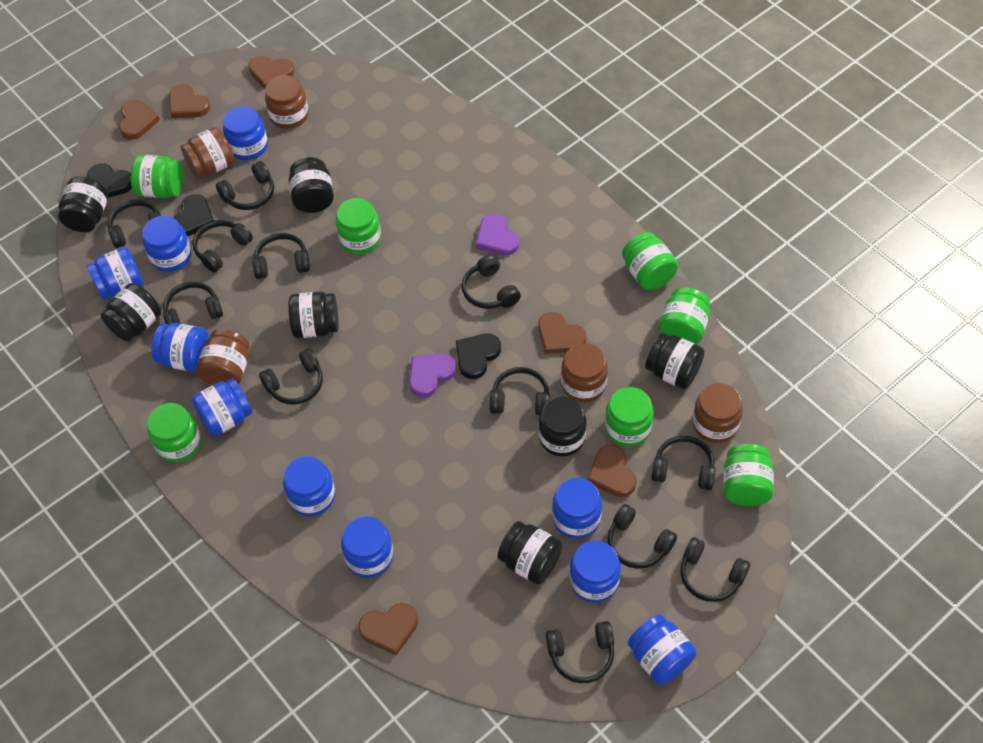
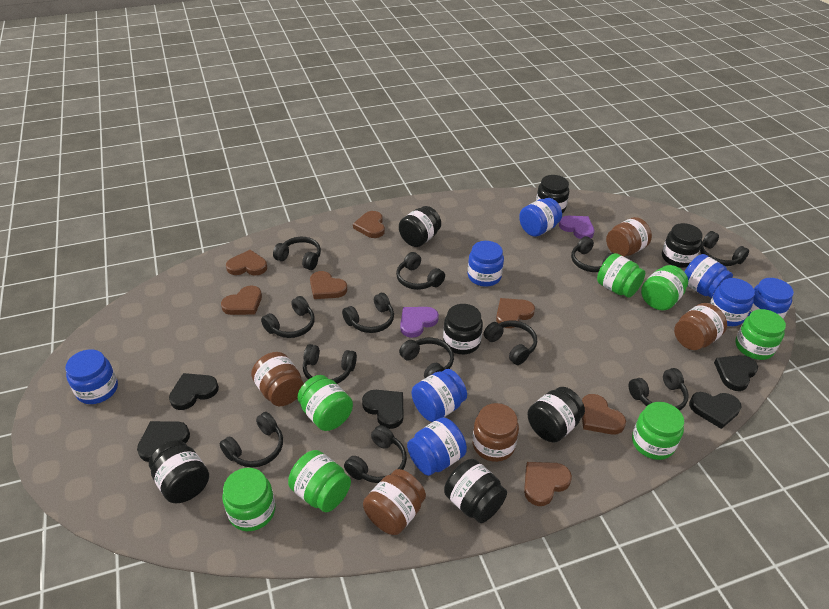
black heart: 3 -> 5
blue jar: 10 -> 8
brown heart: 6 -> 7

